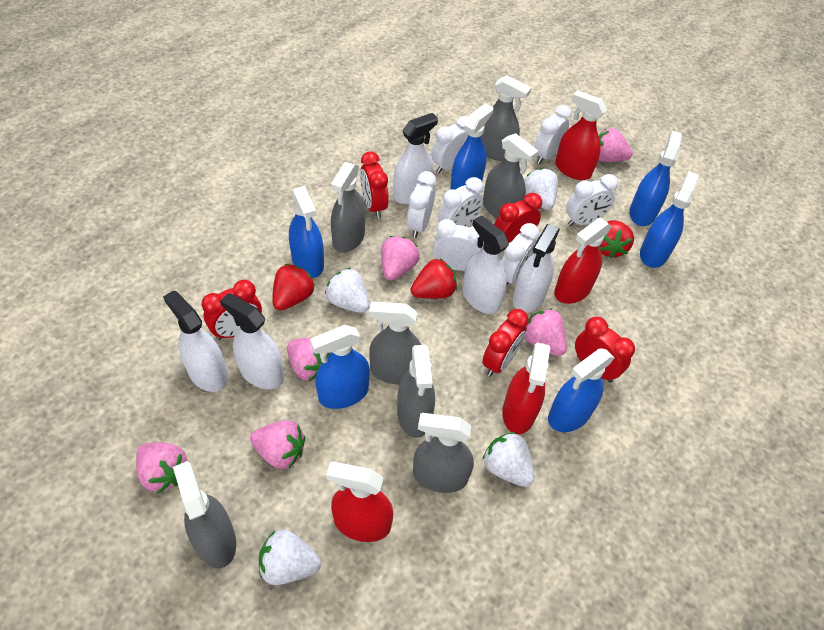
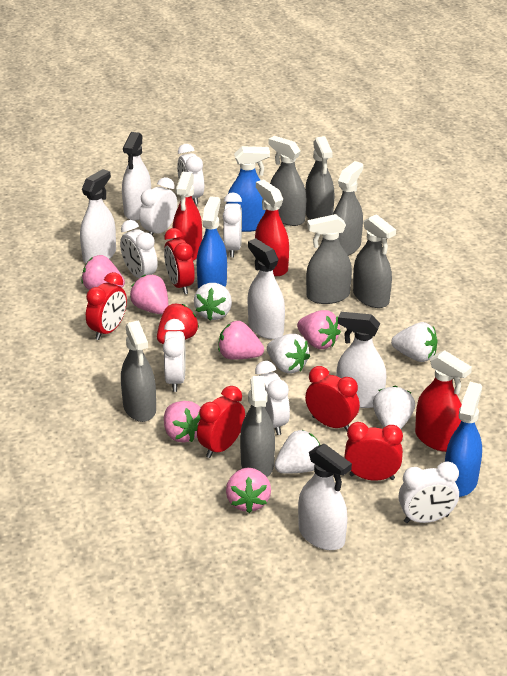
blue spray bottle: 6 -> 3
red spray bottle: 4 -> 3
red strawberry: 3 -> 1
white strawberry: 4 -> 5

